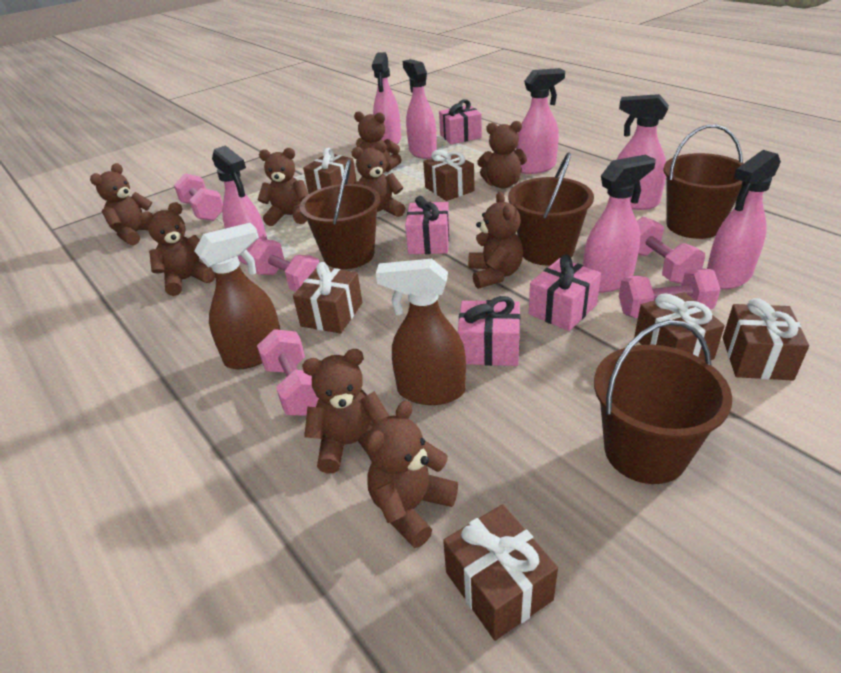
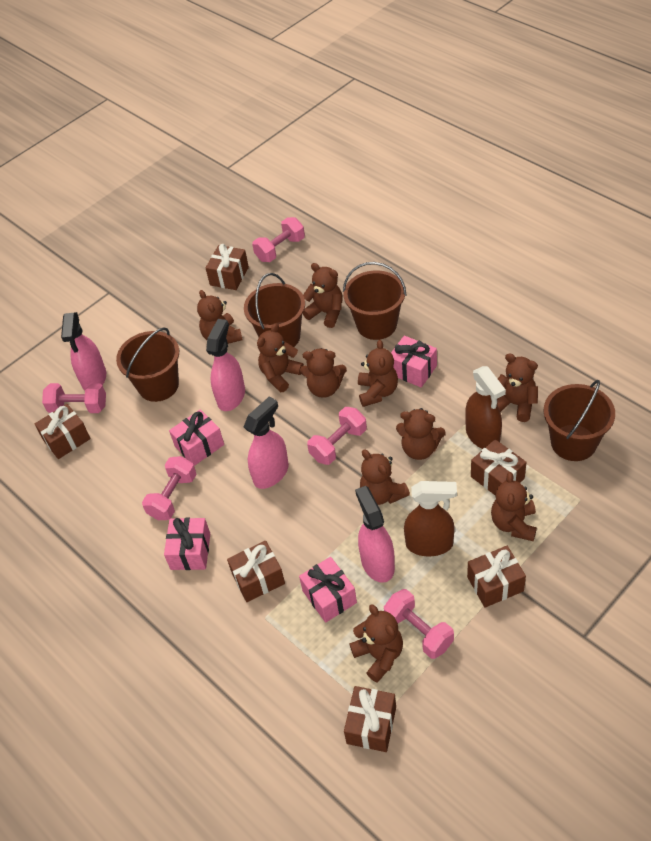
brown teddy bear: 9 -> 10
pink spray bottle: 7 -> 4

